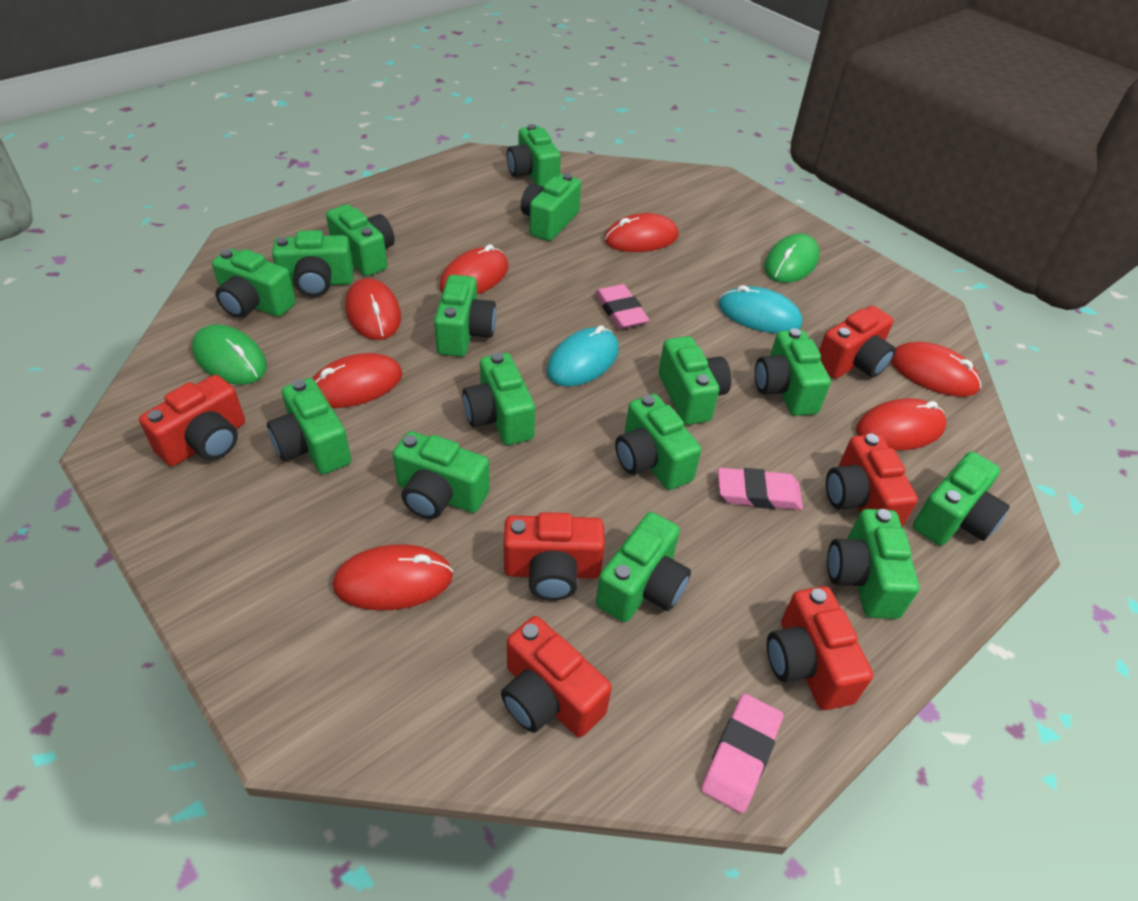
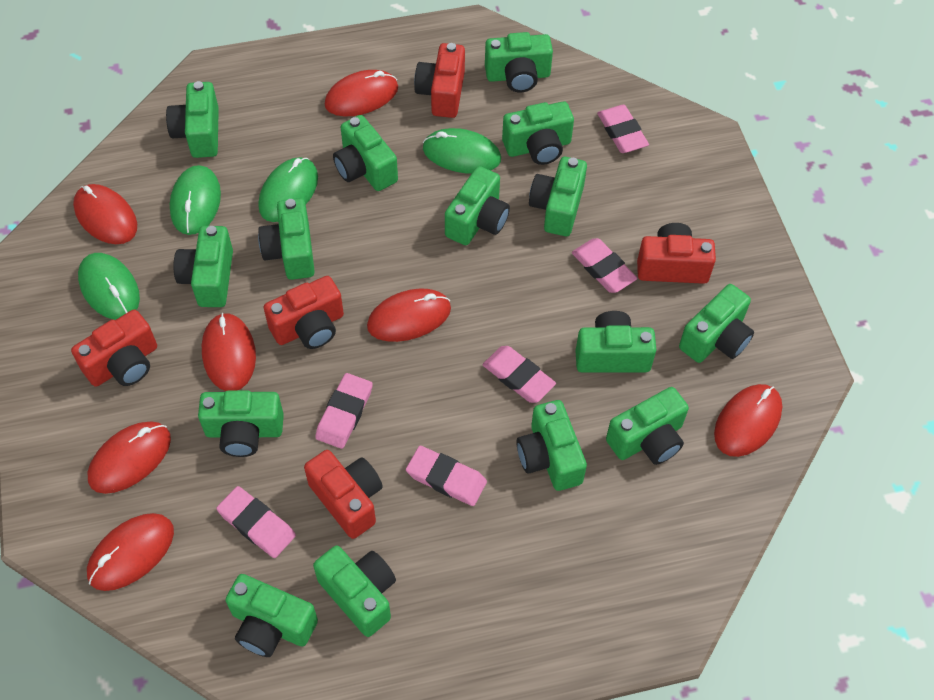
green mouse: 2 -> 4
pink eraser: 3 -> 6
red camera: 6 -> 5
turquoise mouse: 2 -> 0

